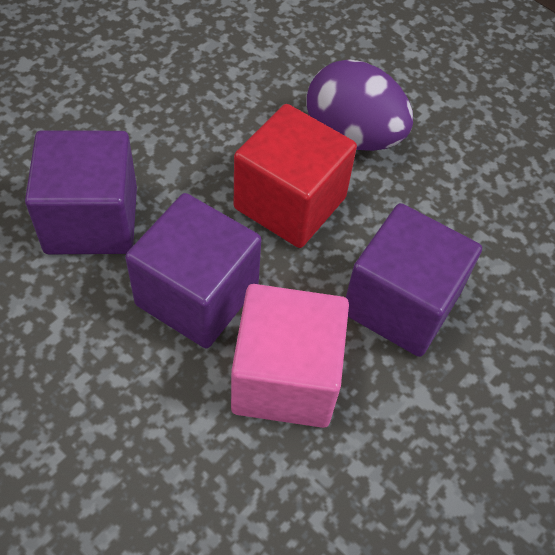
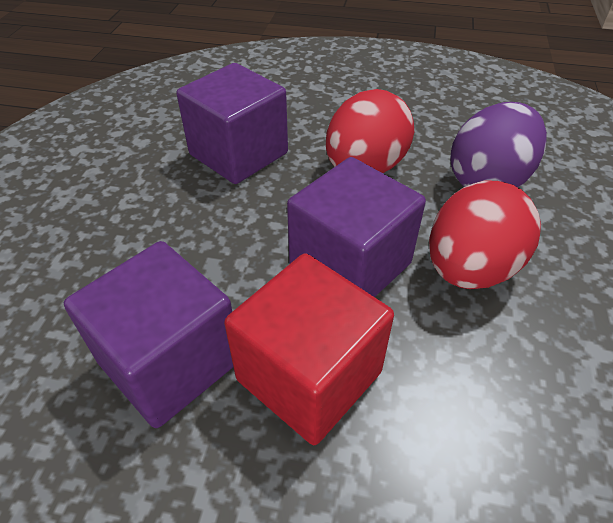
pink cube: 1 -> 0
red egg: 0 -> 2

